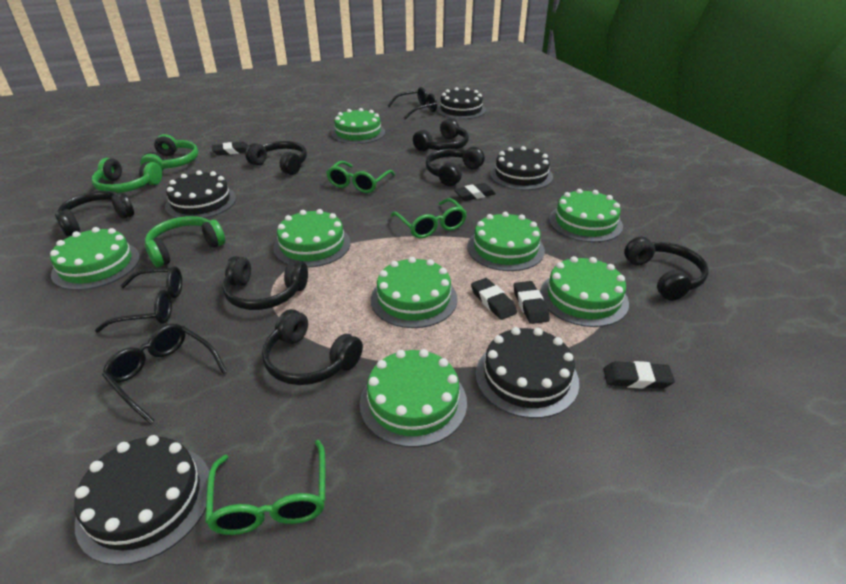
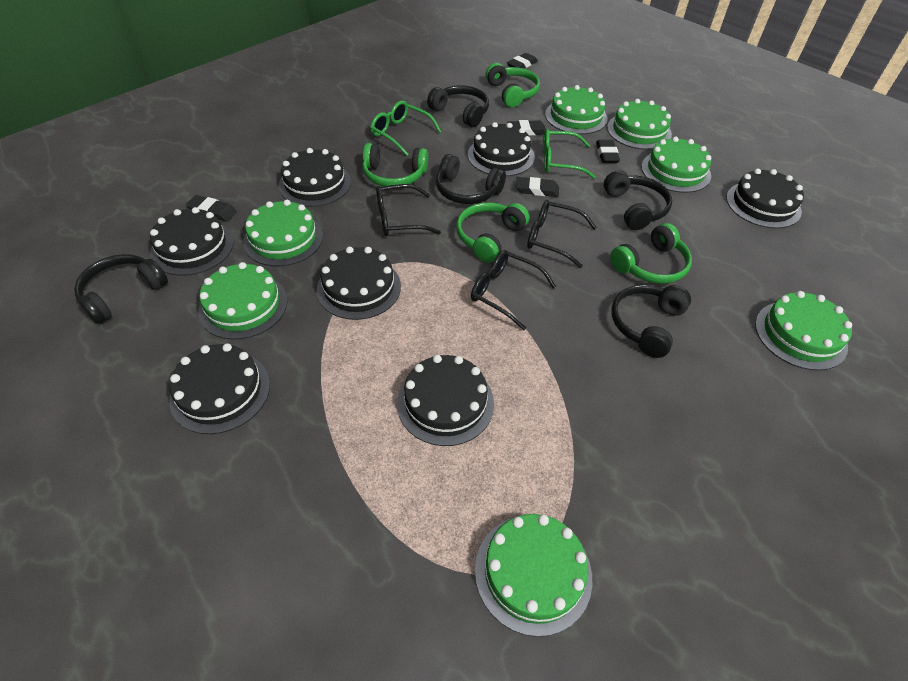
black cake: 5 -> 7
black headphones: 7 -> 5
green cake: 8 -> 7
green glasses: 3 -> 2
green headphones: 3 -> 4

